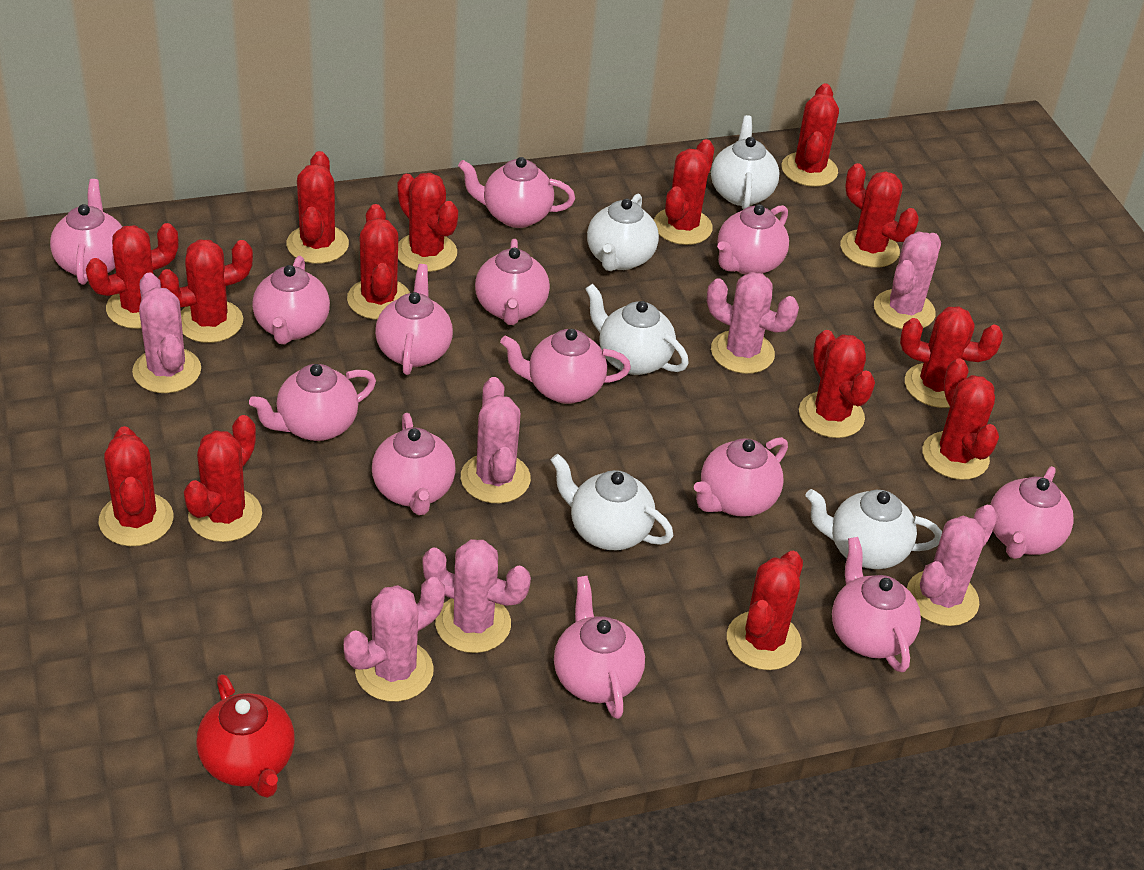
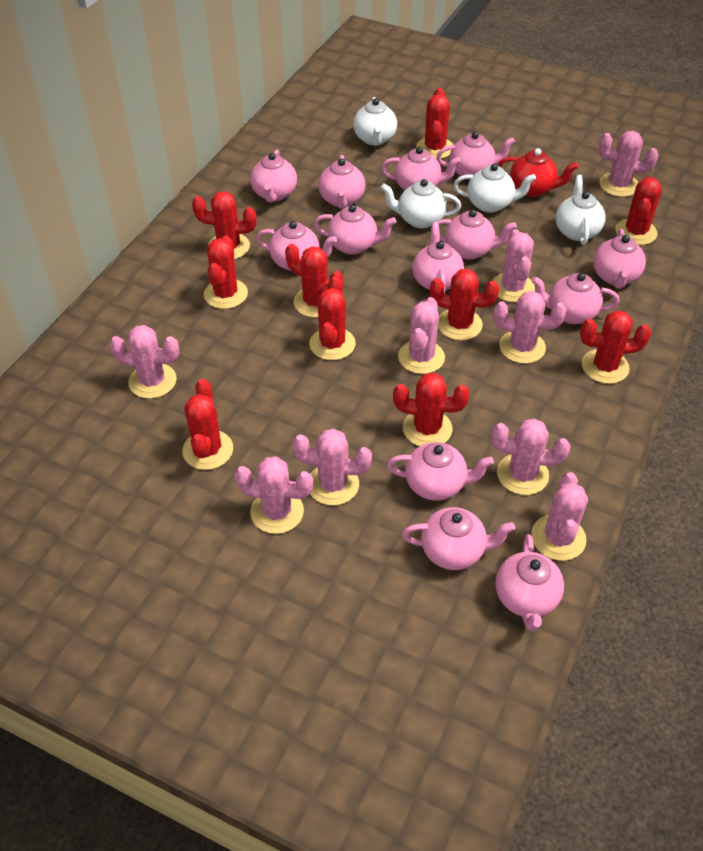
pink cactus: 7 -> 9
red cactus: 14 -> 10
white teapot: 5 -> 4

